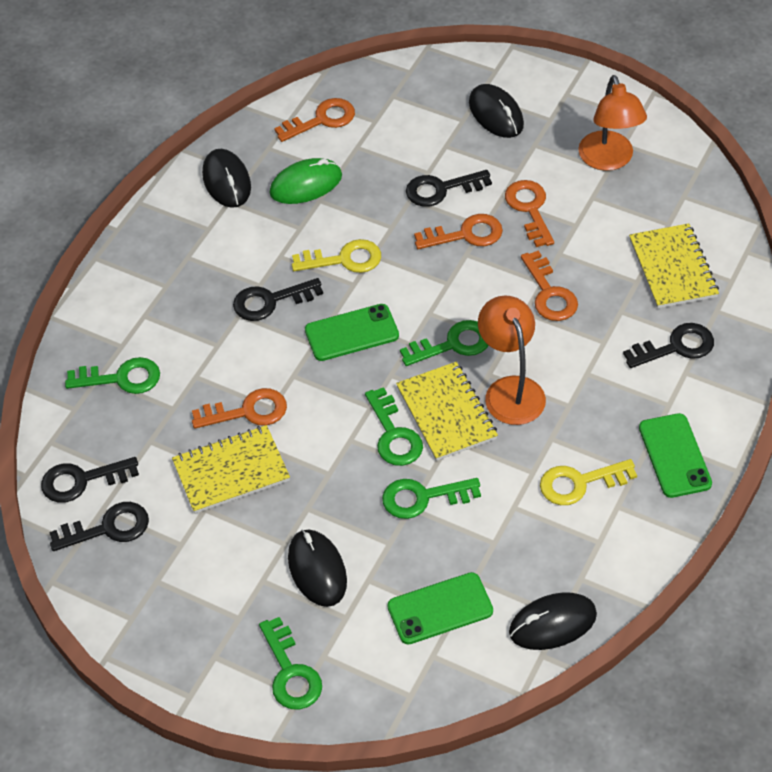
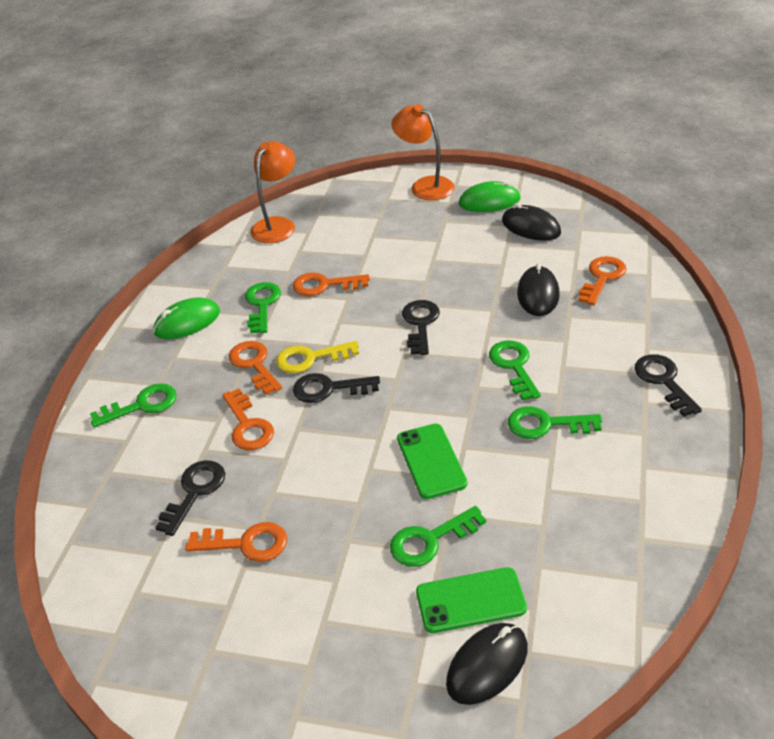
black key: 5 -> 4
black mouse: 4 -> 3
green mouse: 1 -> 2
green phone: 3 -> 2
yellow key: 2 -> 1
yellow notebook: 3 -> 0

